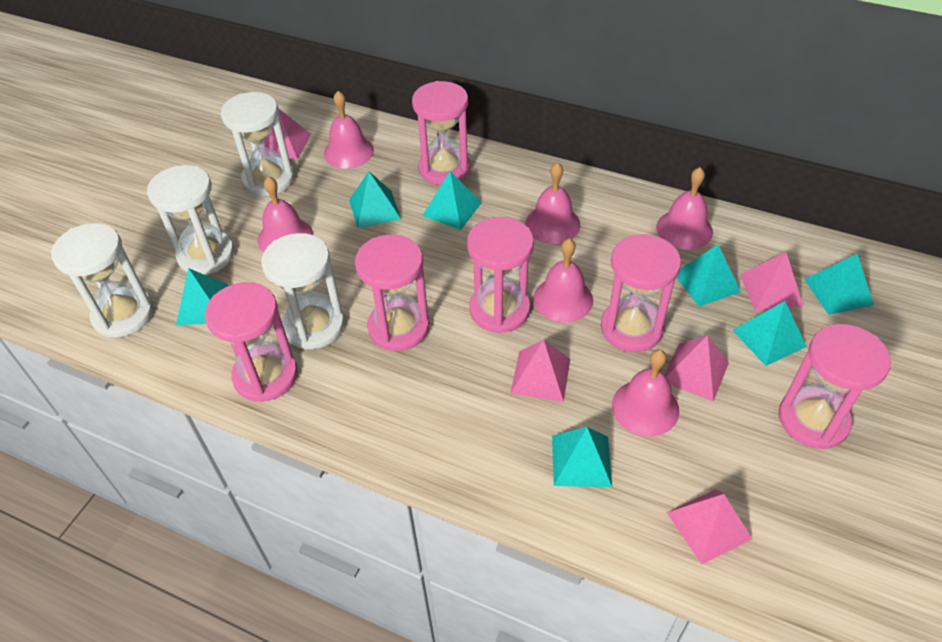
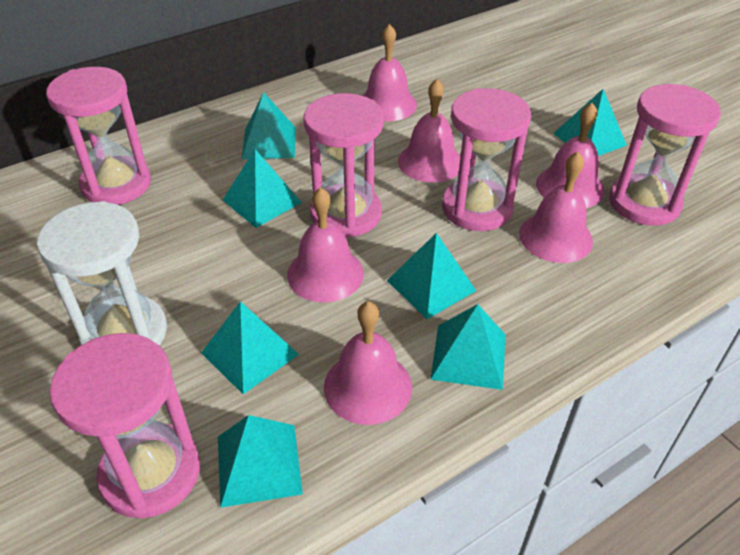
pink hourglass: 6 -> 5
pink pyramid: 5 -> 0
white hourglass: 4 -> 1

